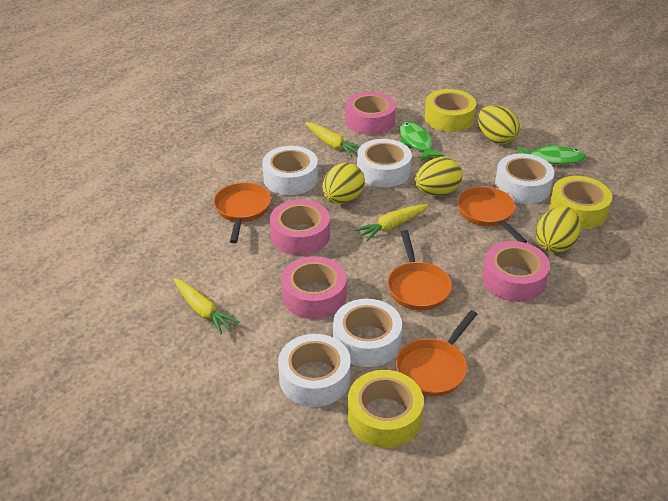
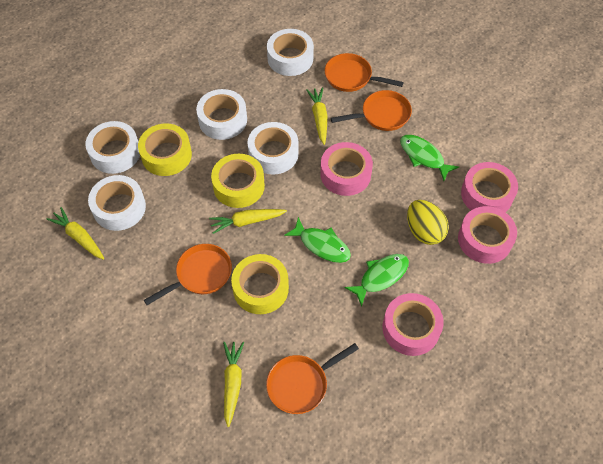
green fish: 2 -> 3
yellow carrot: 3 -> 4
yellow egg: 4 -> 1

